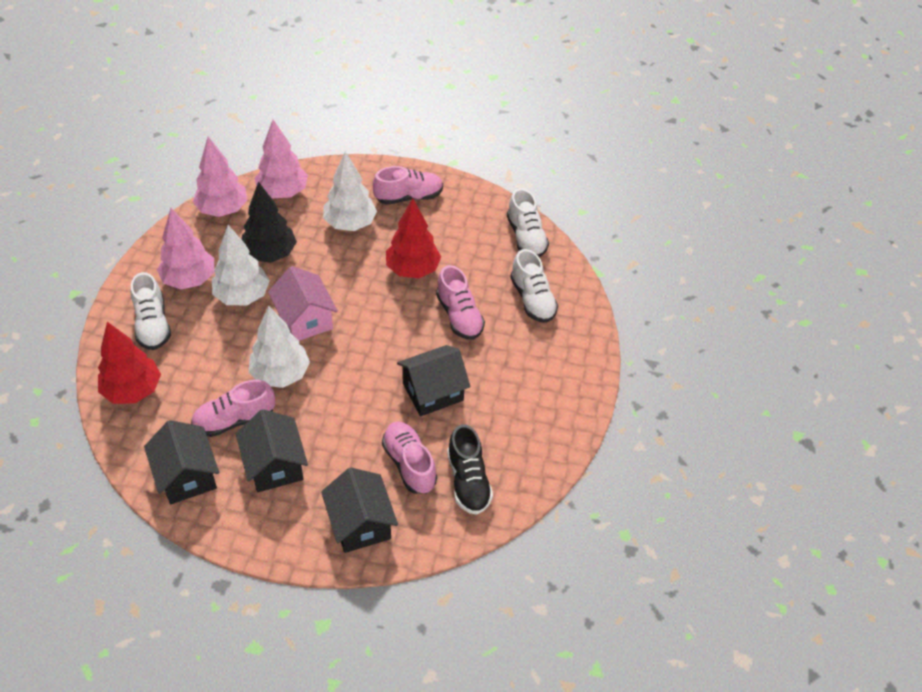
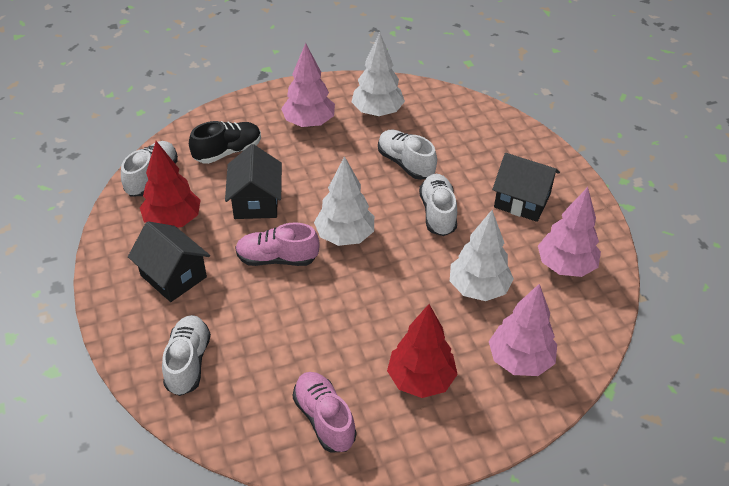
black house: 4 -> 3
black tree: 1 -> 0
pink house: 1 -> 0
pink shoe: 4 -> 2
white shoe: 3 -> 4

